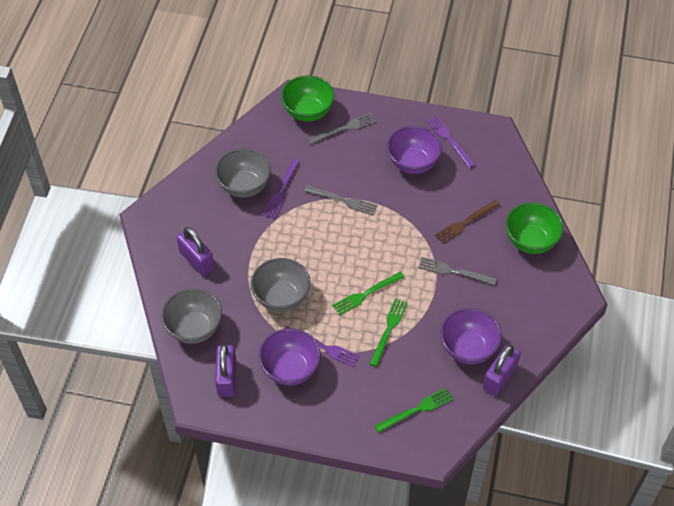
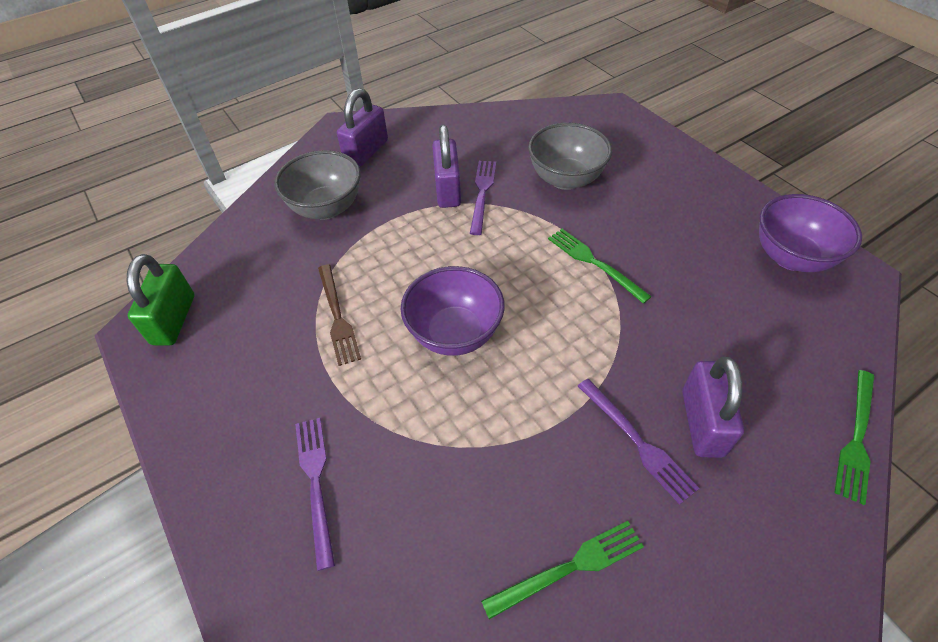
green bowl: 2 -> 0
green padlock: 0 -> 1
grey bowl: 3 -> 2
grey fork: 3 -> 0
purple bowl: 3 -> 2

